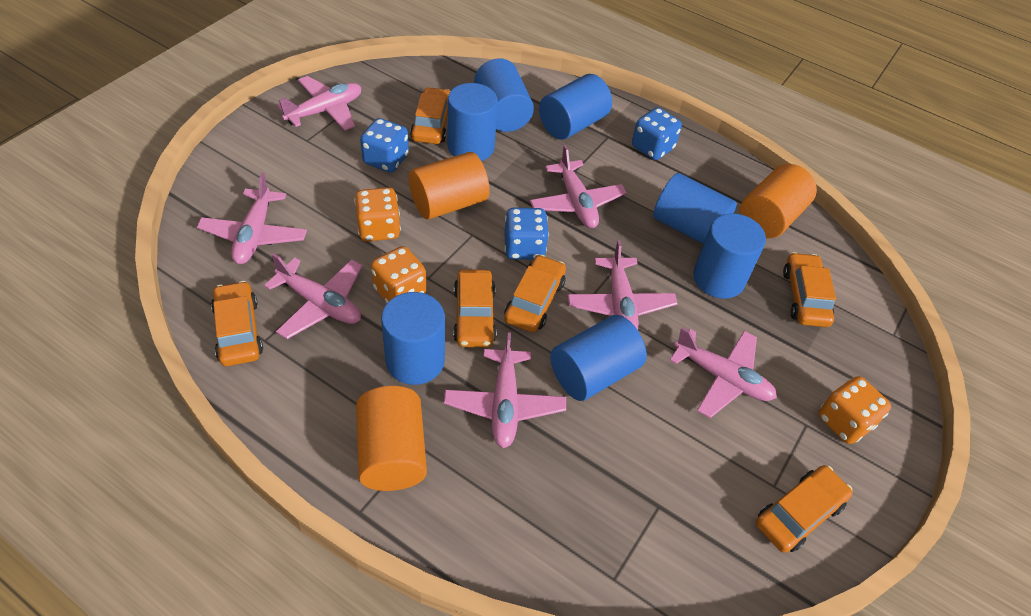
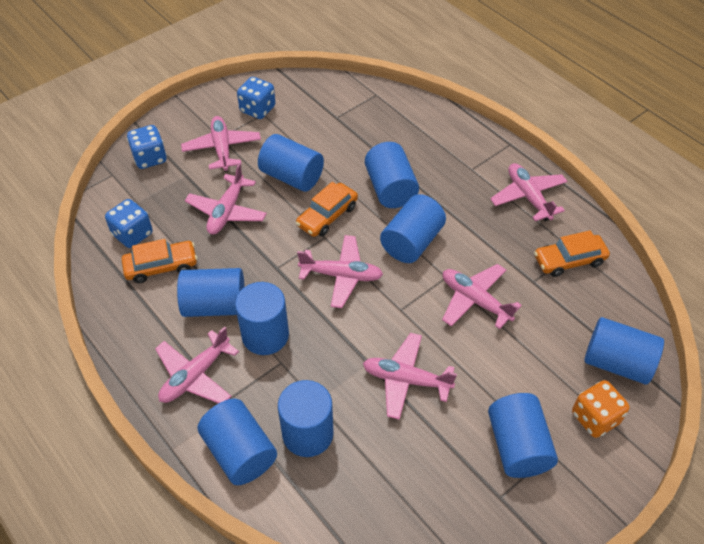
blue cylinder: 7 -> 9
orange car: 6 -> 3
orange cylinder: 3 -> 0
orange dice: 3 -> 1

